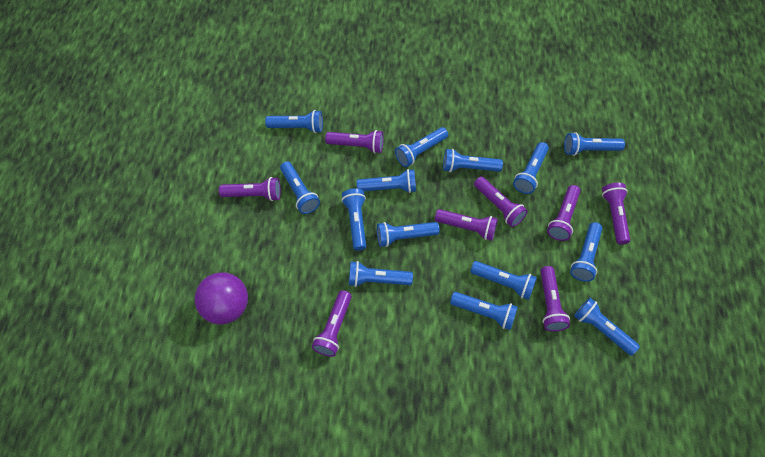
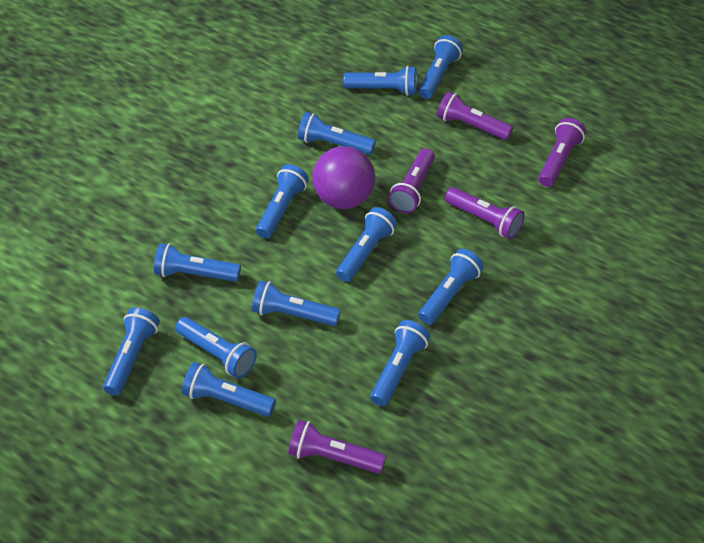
blue flashlight: 14 -> 12
purple flashlight: 8 -> 5

